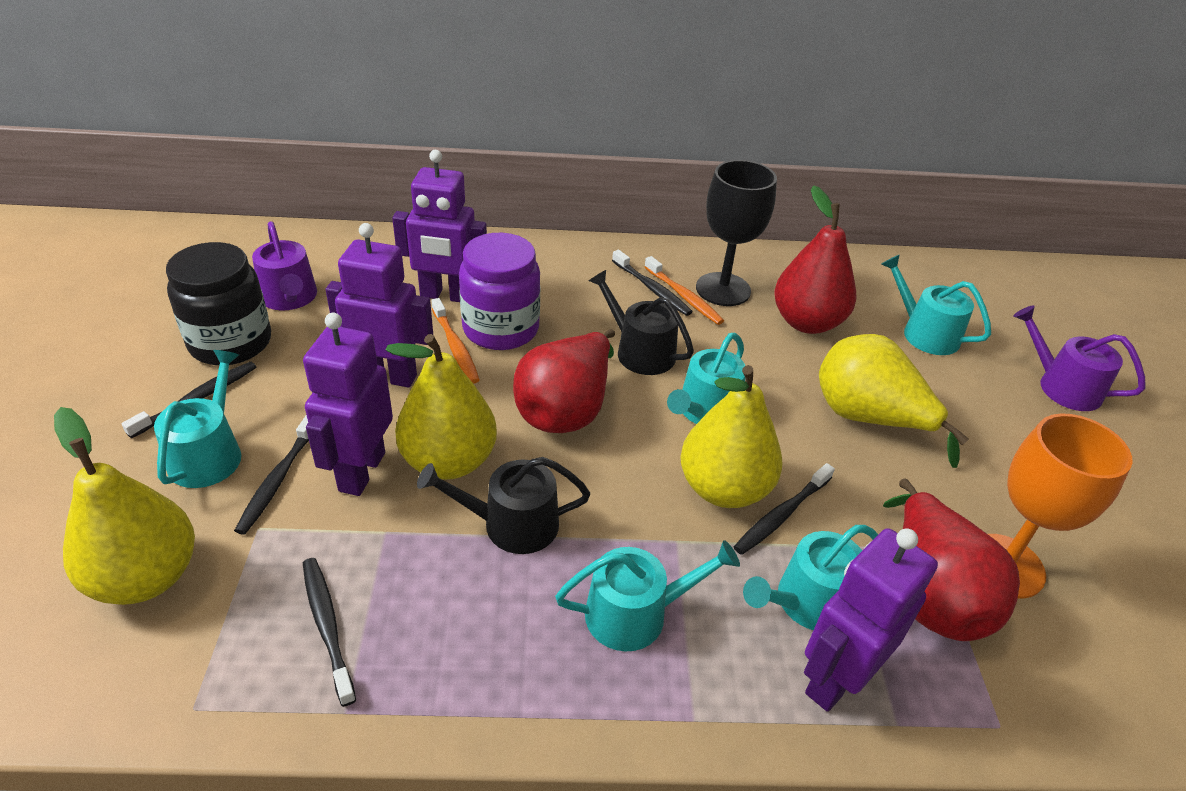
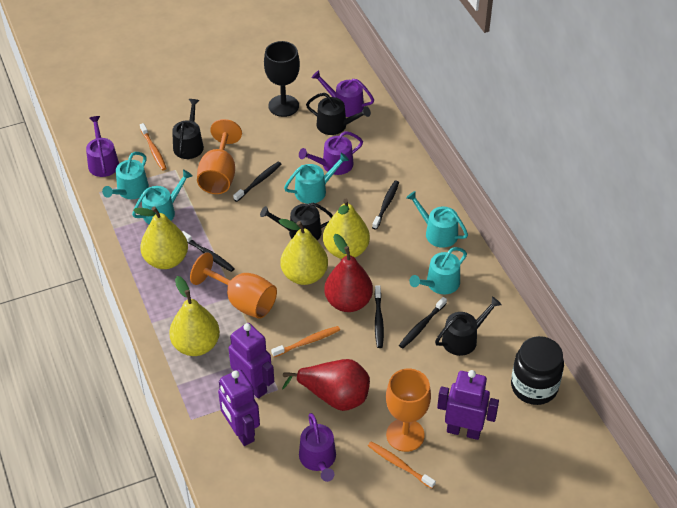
black watering can: 2 -> 4
orange goblet: 1 -> 3
orange toothbrush: 2 -> 3
purple jar: 1 -> 0
purple robot: 4 -> 3
purple watering can: 2 -> 4
red pear: 3 -> 2

